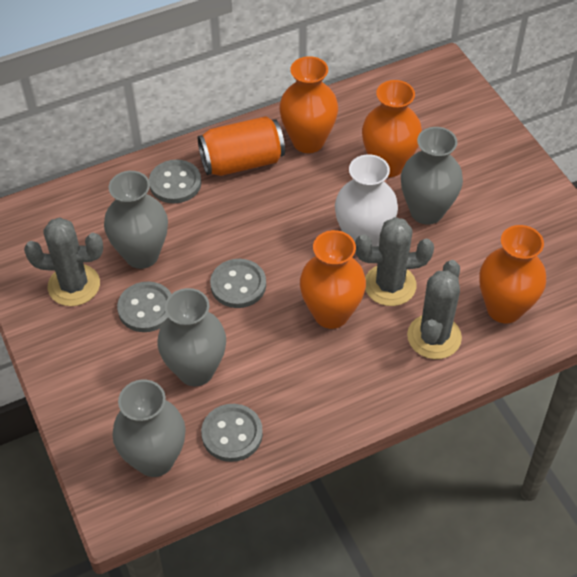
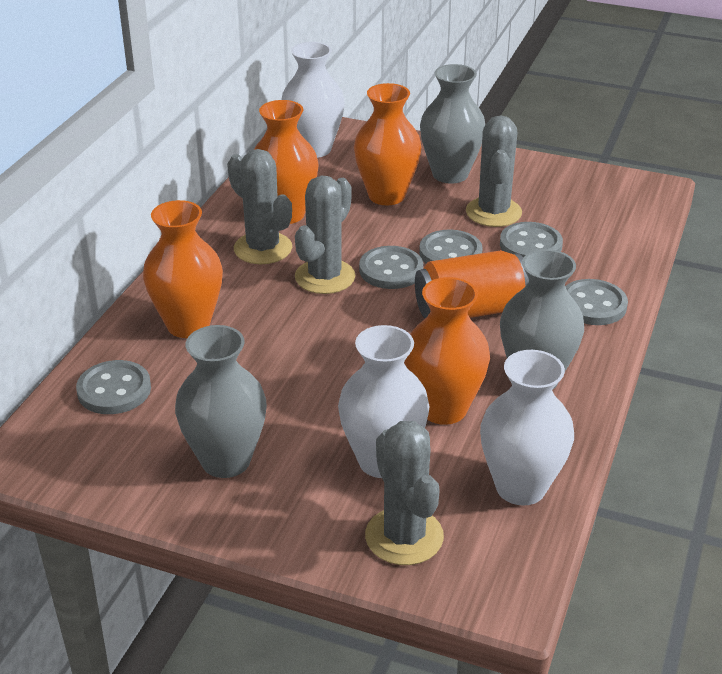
grey button: 4 -> 5
grey cactus: 3 -> 4
grey vase: 4 -> 3
white vase: 1 -> 3

